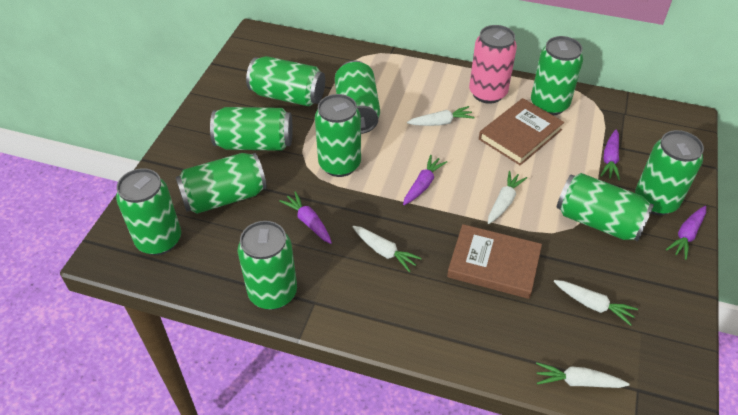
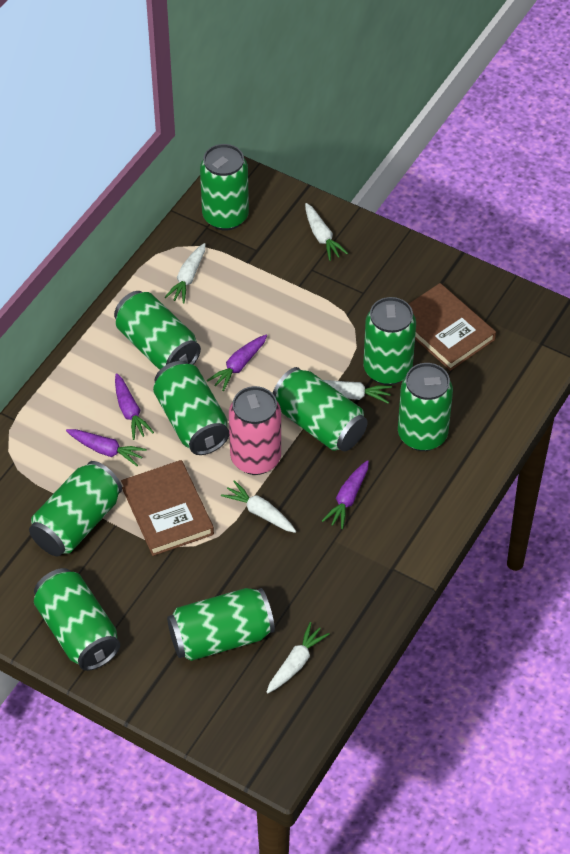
green can: 10 -> 9

